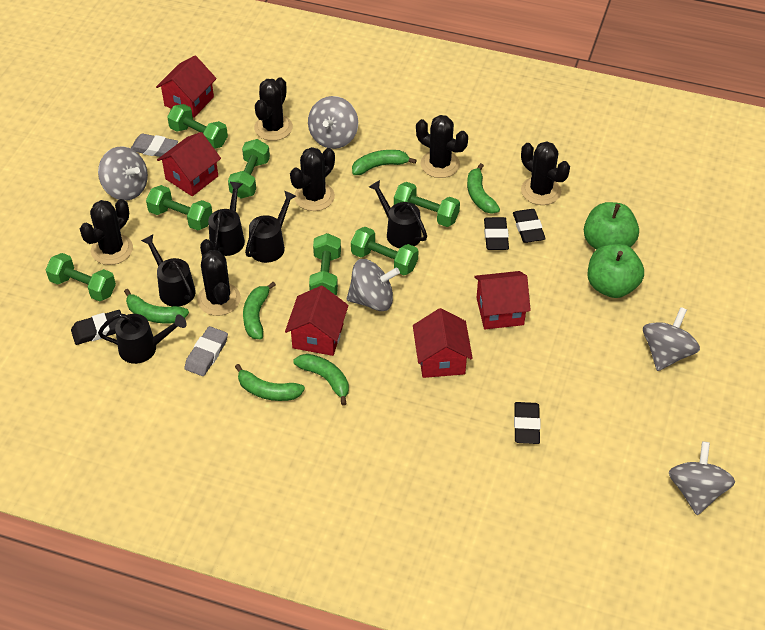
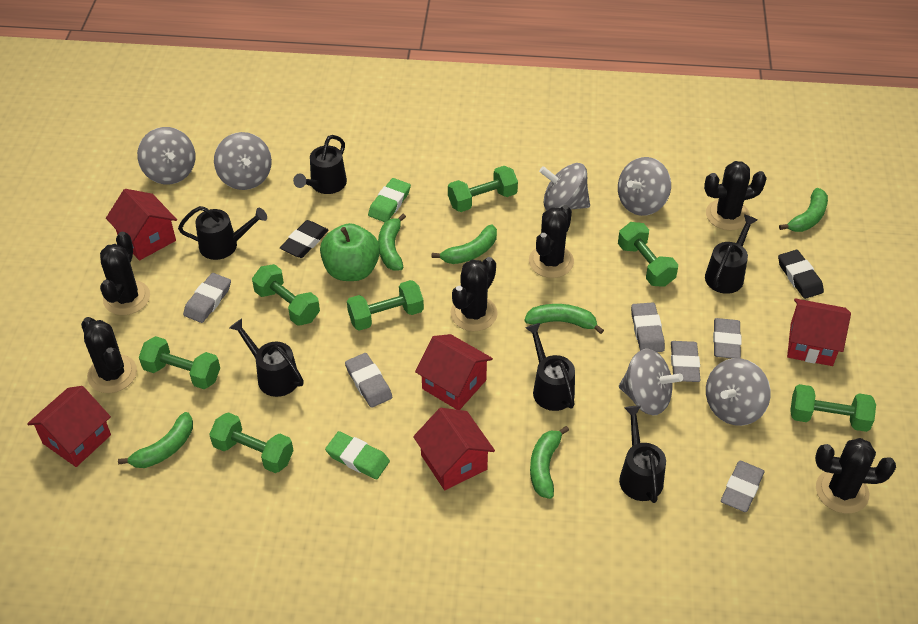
black eraser: 4 -> 2
black watering can: 5 -> 6
green apple: 2 -> 1
green eraser: 0 -> 2
grey eraser: 2 -> 6
grey spinning top: 5 -> 6

